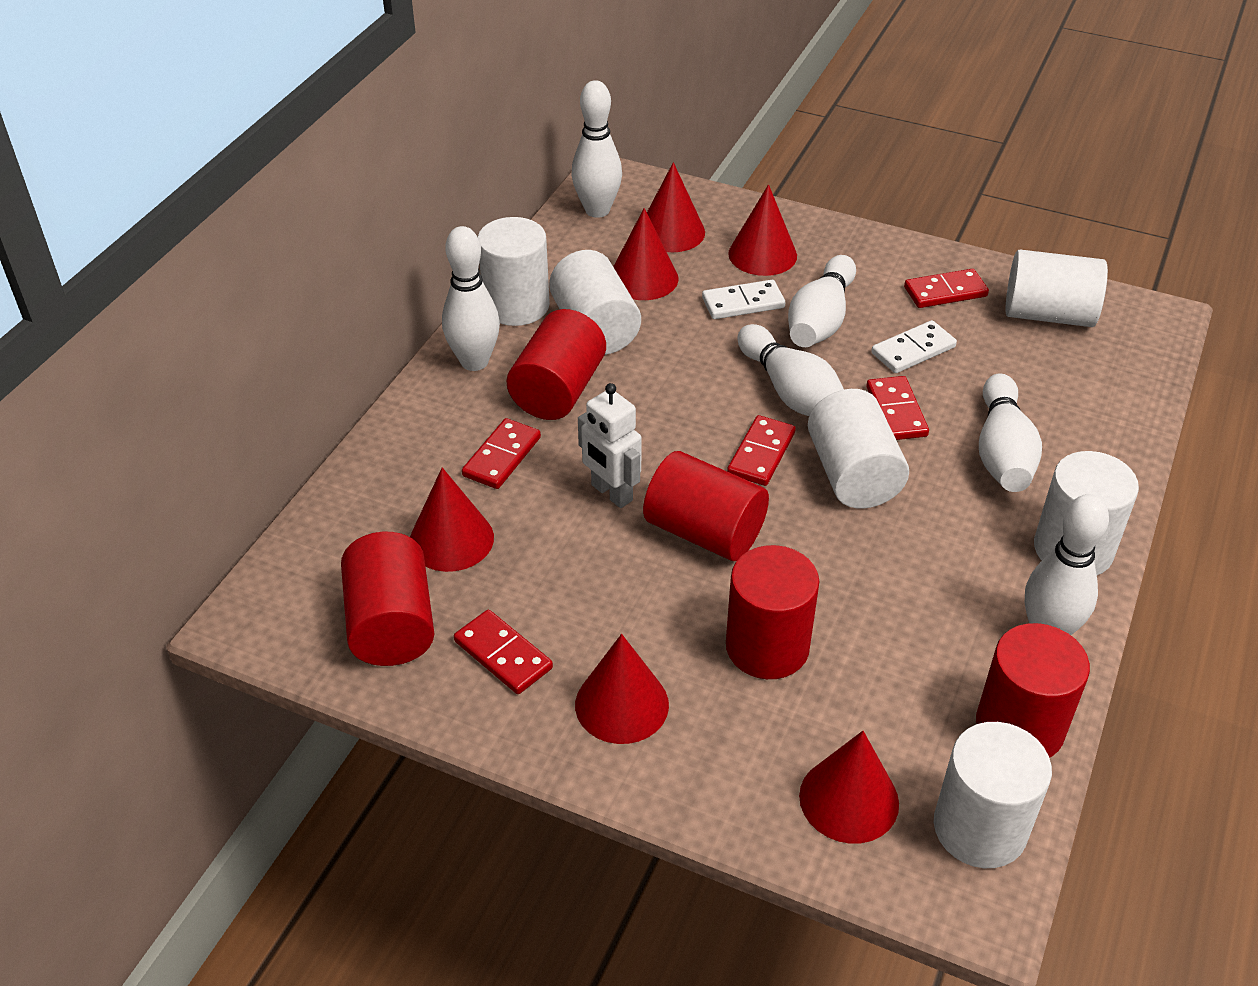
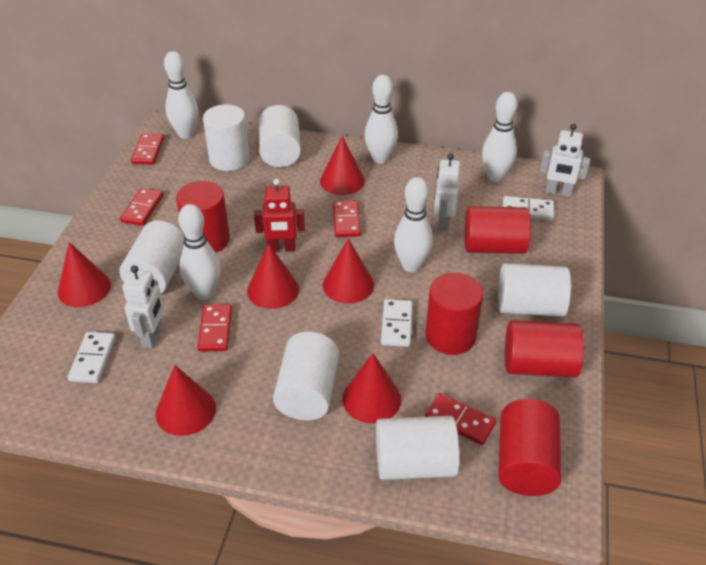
red robot: 0 -> 1
white bowling pin: 6 -> 5
white domino: 2 -> 3
white robot: 1 -> 3

